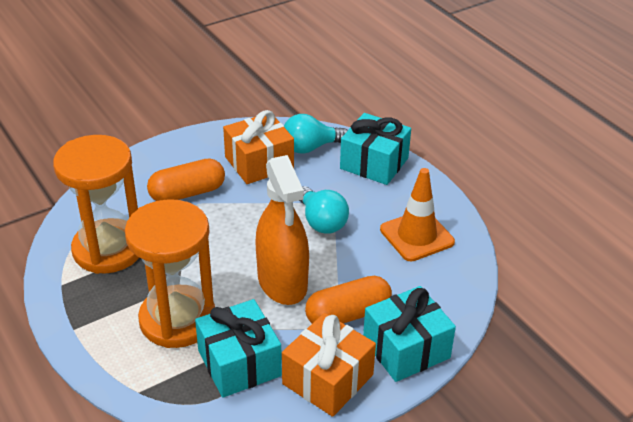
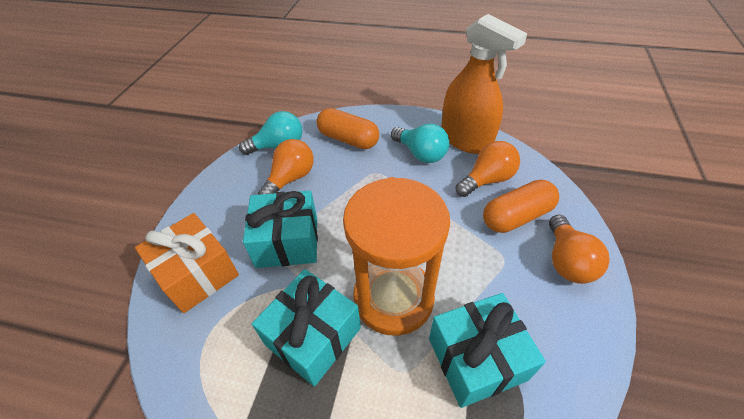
orange gift: 2 -> 1
orange hourglass: 2 -> 1
orange light bulb: 0 -> 3
orange traffic cone: 1 -> 0

